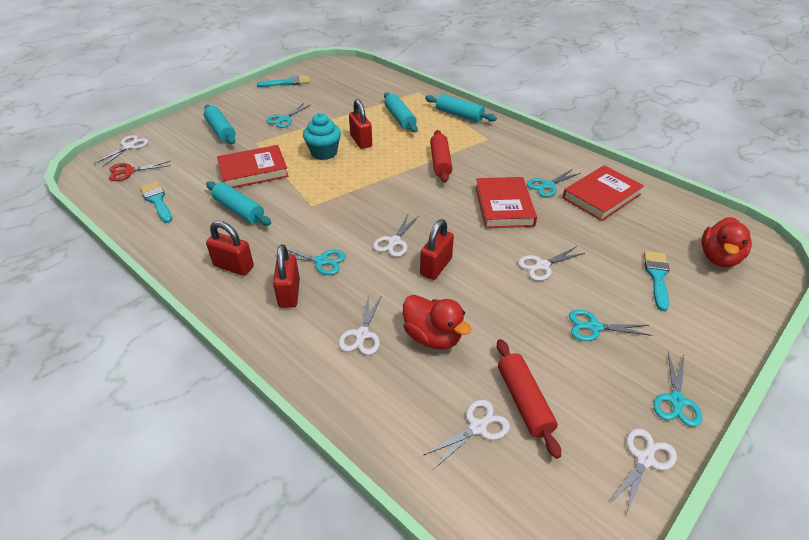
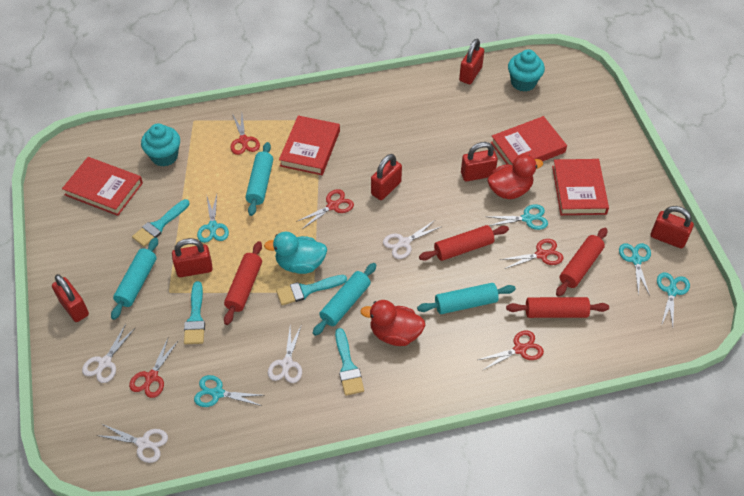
red book: 3 -> 4
red padlock: 4 -> 6
red rolling pin: 2 -> 4
red scissors: 1 -> 5
turquoise brush: 3 -> 4
turquoise cupcake: 1 -> 2
turquoise duck: 0 -> 1
white scissors: 6 -> 4

